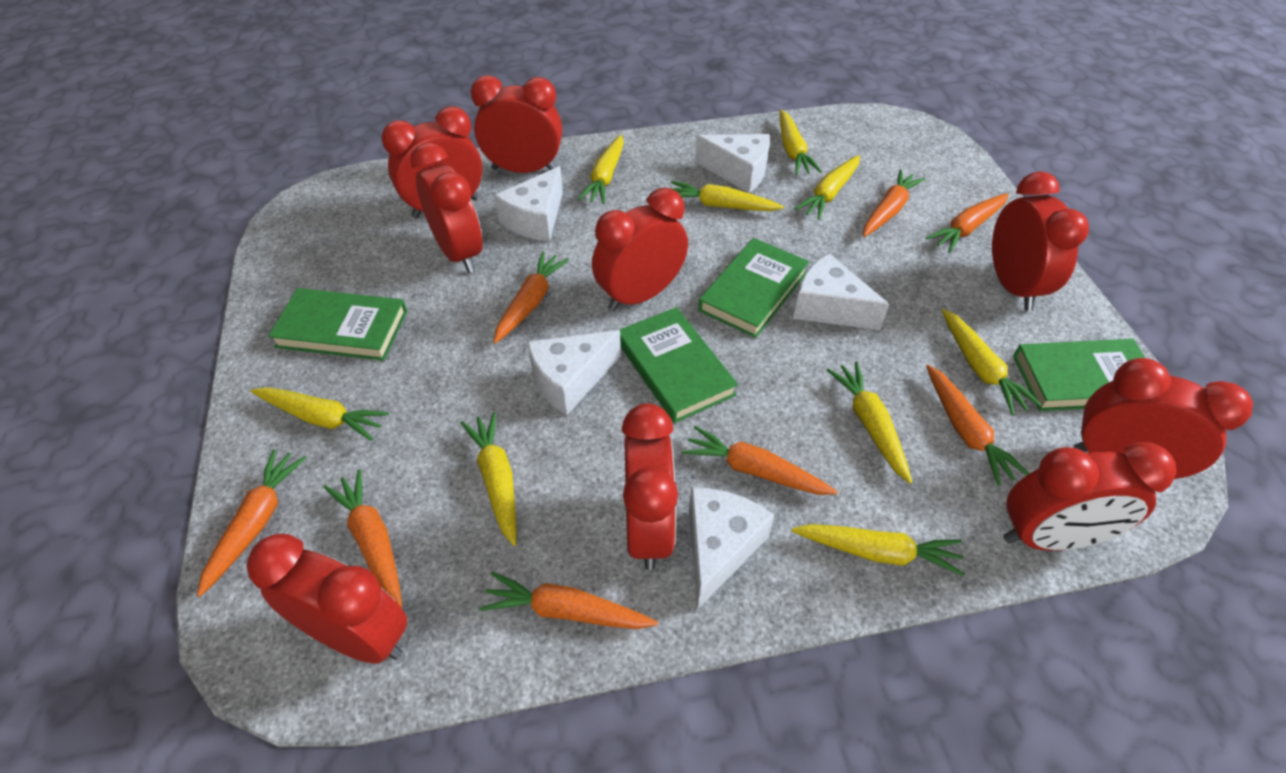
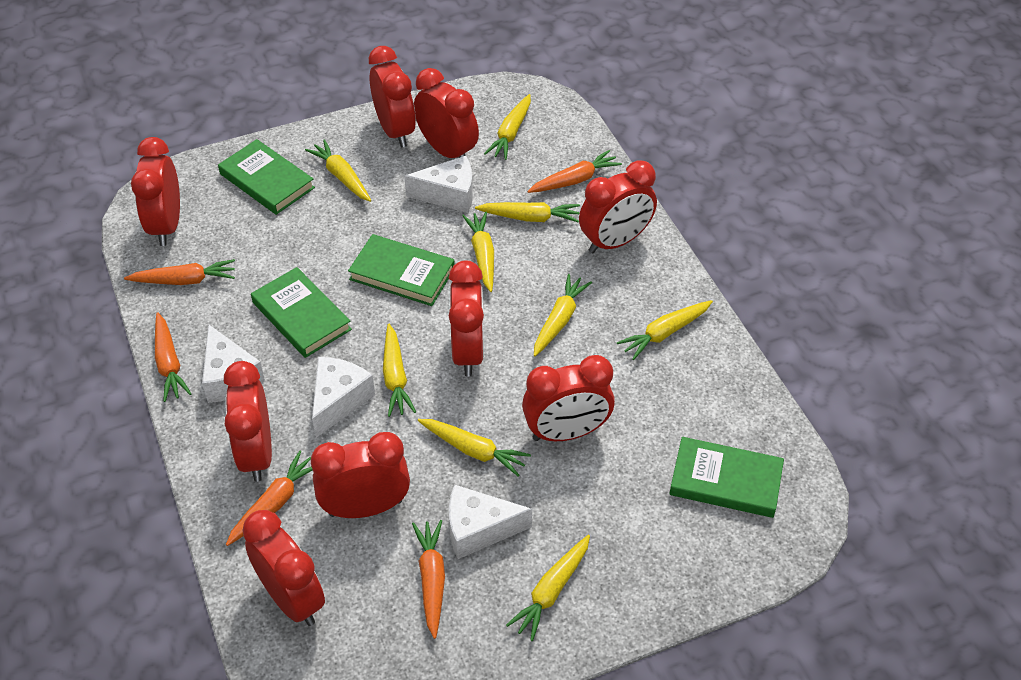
orange carrot: 8 -> 5
white cheese: 5 -> 4

